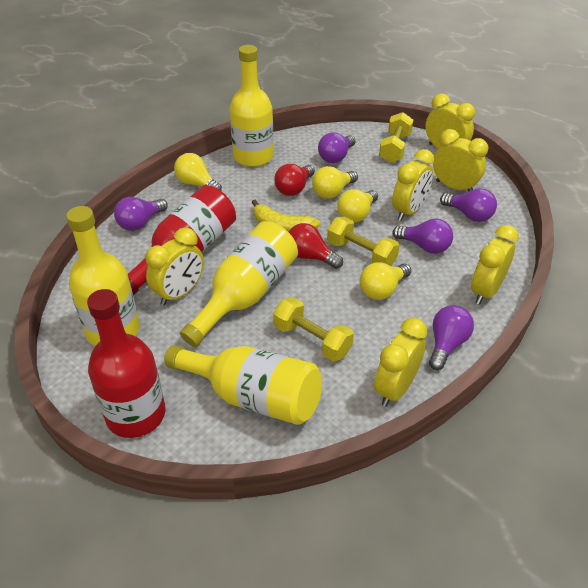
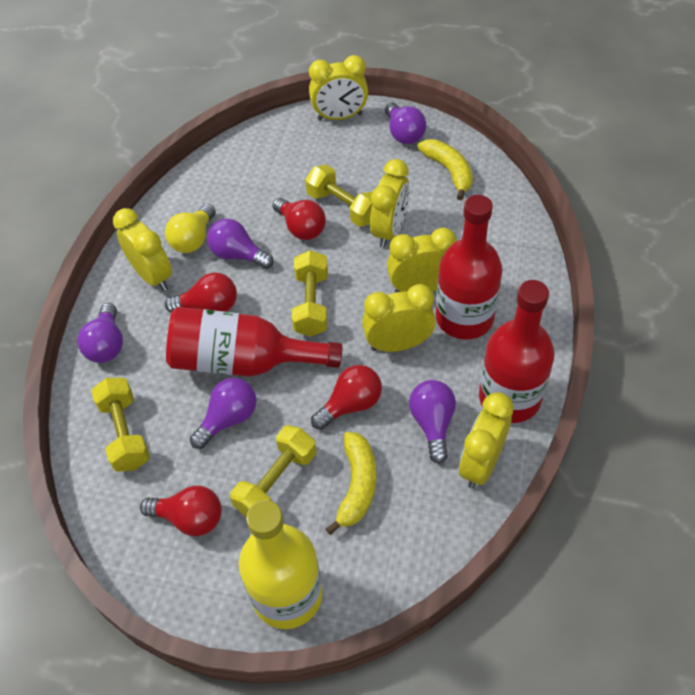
red bottle: 2 -> 3
red light bulb: 2 -> 4
yellow banana: 1 -> 2
yellow bottle: 4 -> 1
yellow dumbbell: 3 -> 4
yellow light bulb: 4 -> 1

